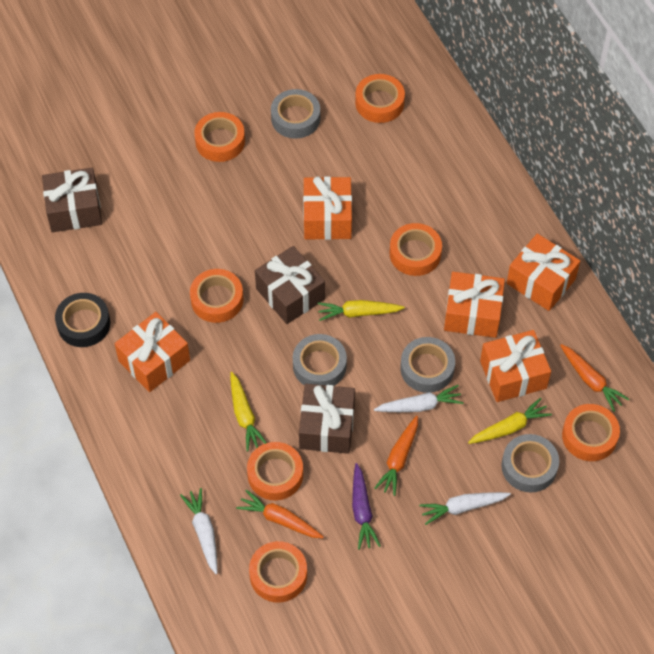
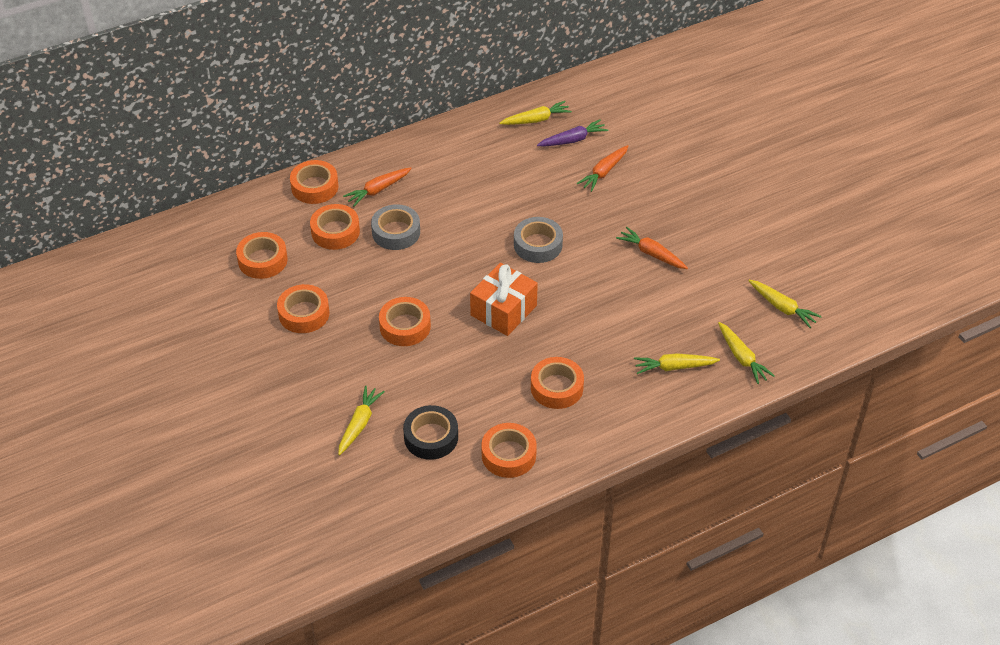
brown gift: 3 -> 0
grey tape: 4 -> 2
orange gift: 5 -> 1
white carrot: 3 -> 0
yellow carrot: 3 -> 5

